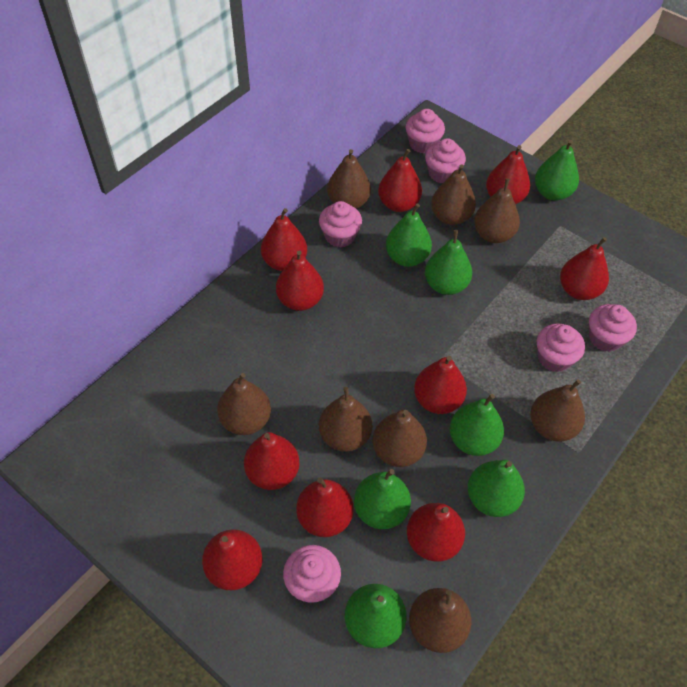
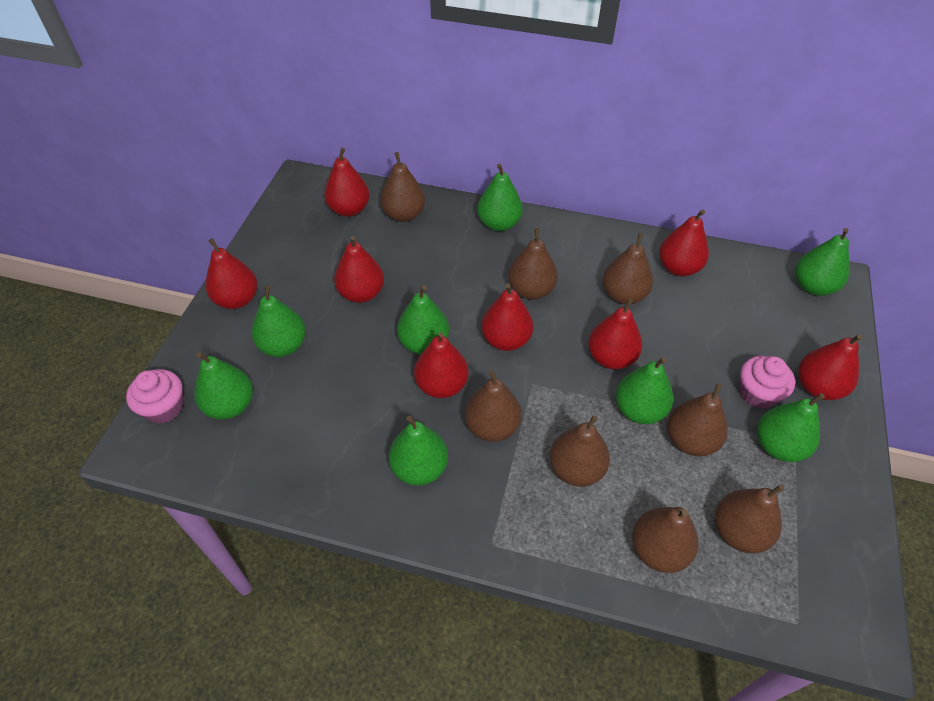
green pear: 7 -> 8
pink cupcake: 6 -> 2
red pear: 10 -> 8

